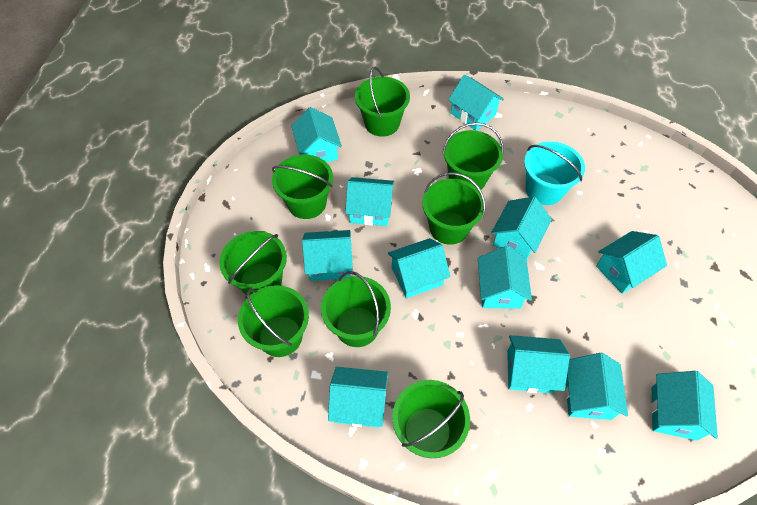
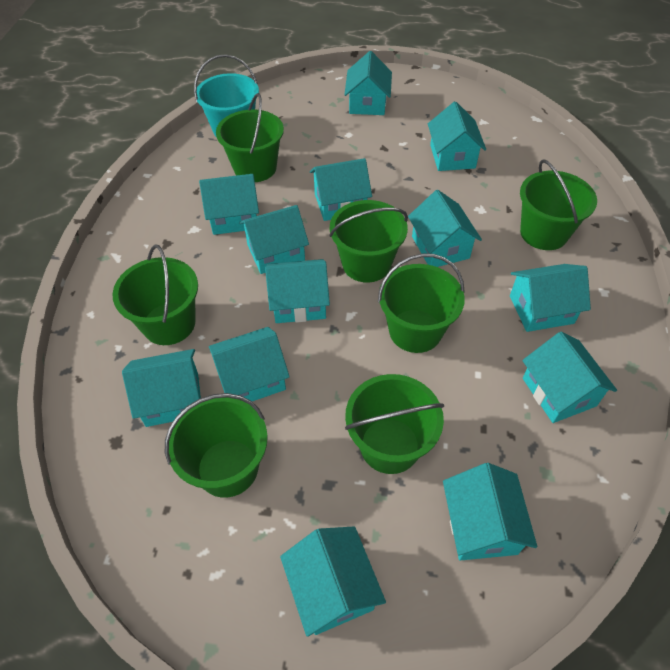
green bucket: 8 -> 7
turquoise house: 12 -> 13

